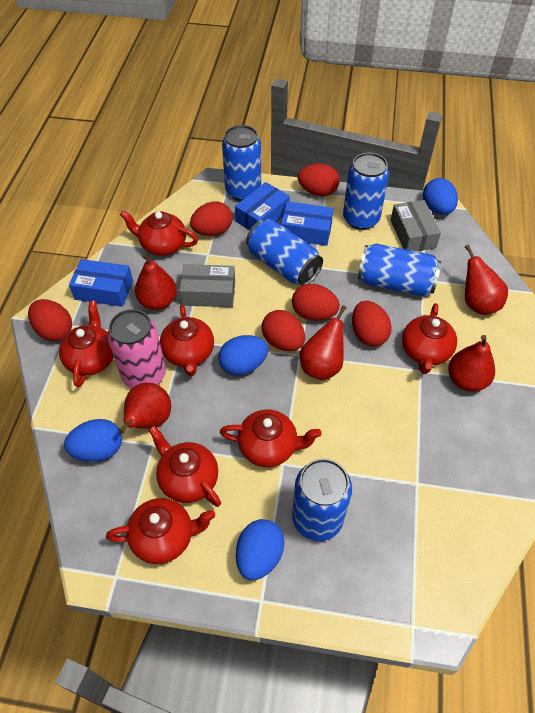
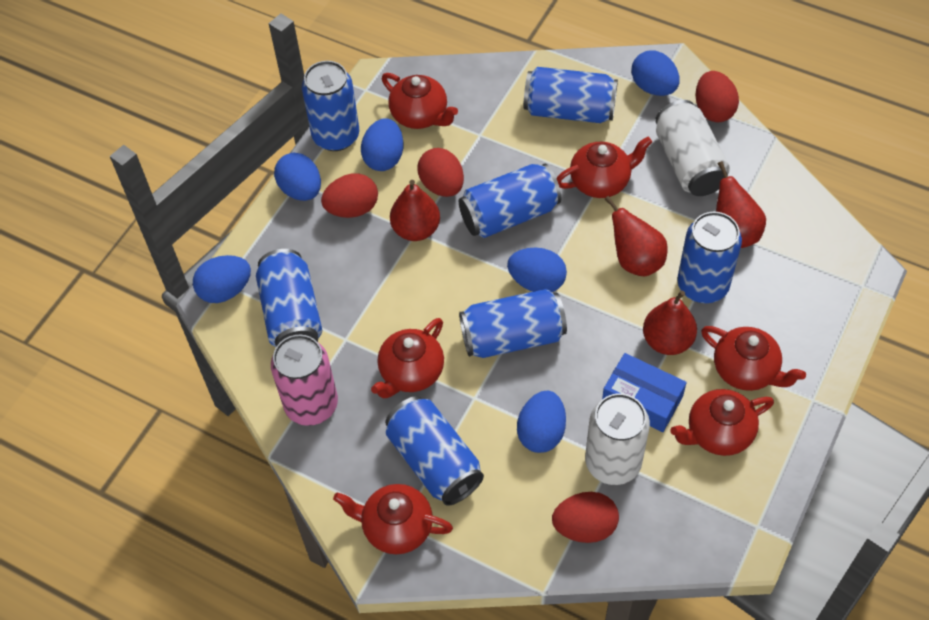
blue box: 3 -> 1
blue can: 5 -> 7
blue egg: 4 -> 6
grey box: 2 -> 0
red egg: 6 -> 4
red pear: 5 -> 4
red teapot: 7 -> 6
white can: 0 -> 2

